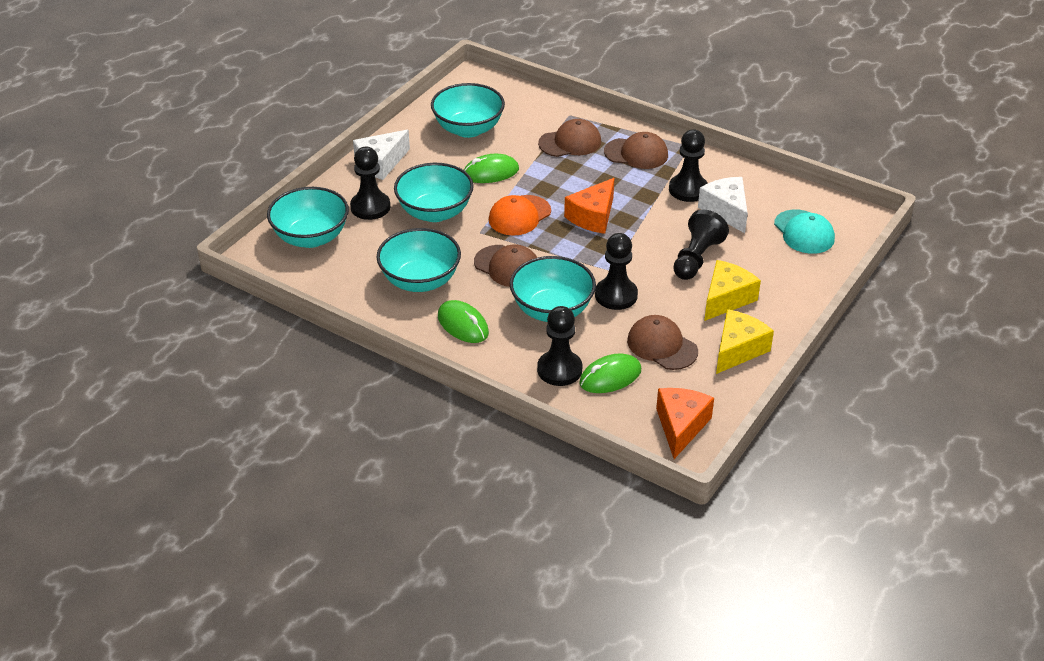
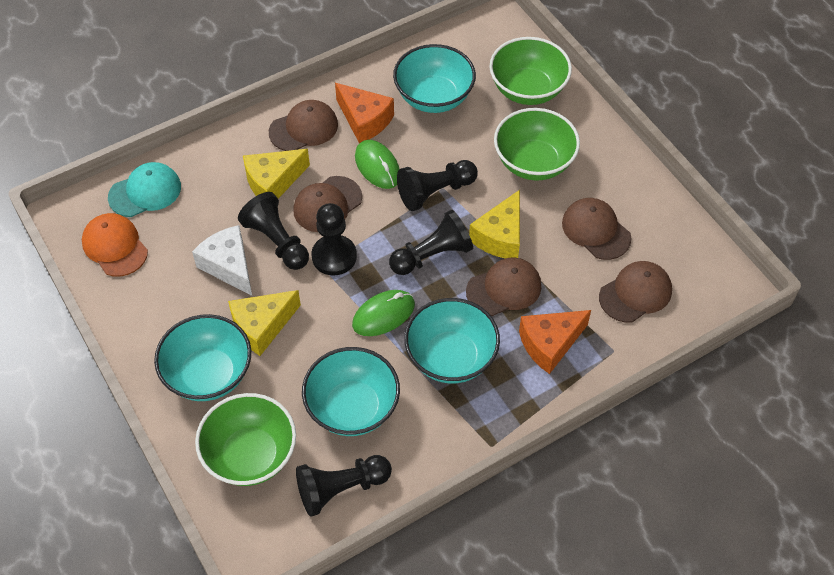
brown cap: 4 -> 5
green bowl: 0 -> 3
green mouse: 3 -> 2
turquoise bowl: 5 -> 4
white cheese: 2 -> 1
yellow cheese: 2 -> 3

